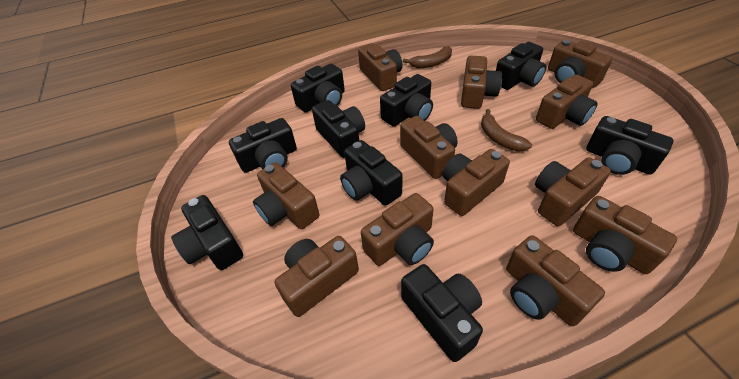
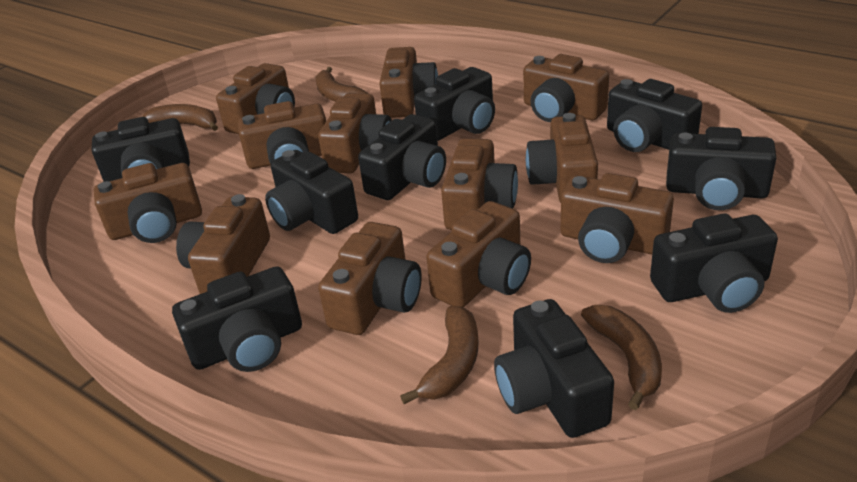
brown banana: 2 -> 4

